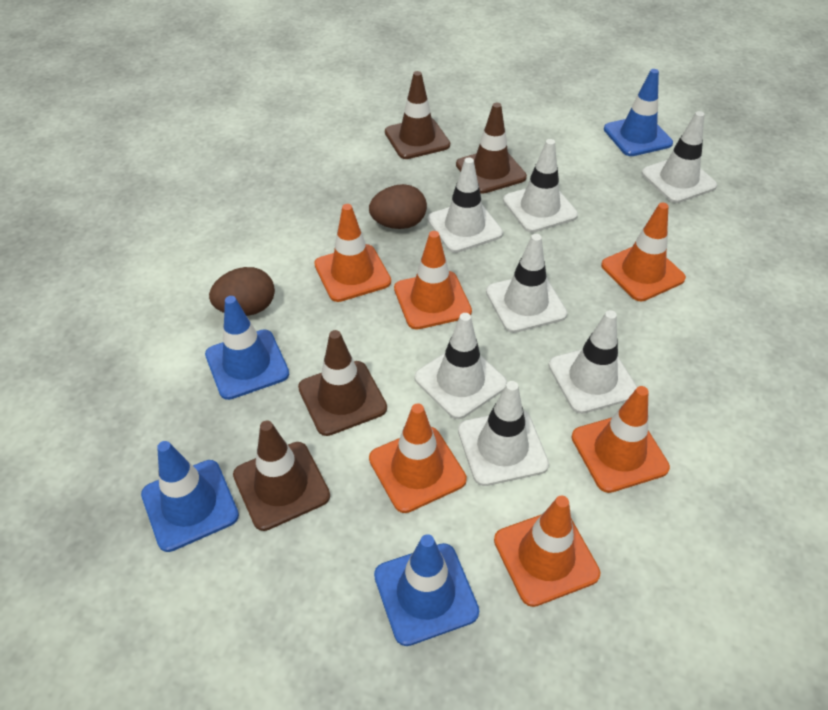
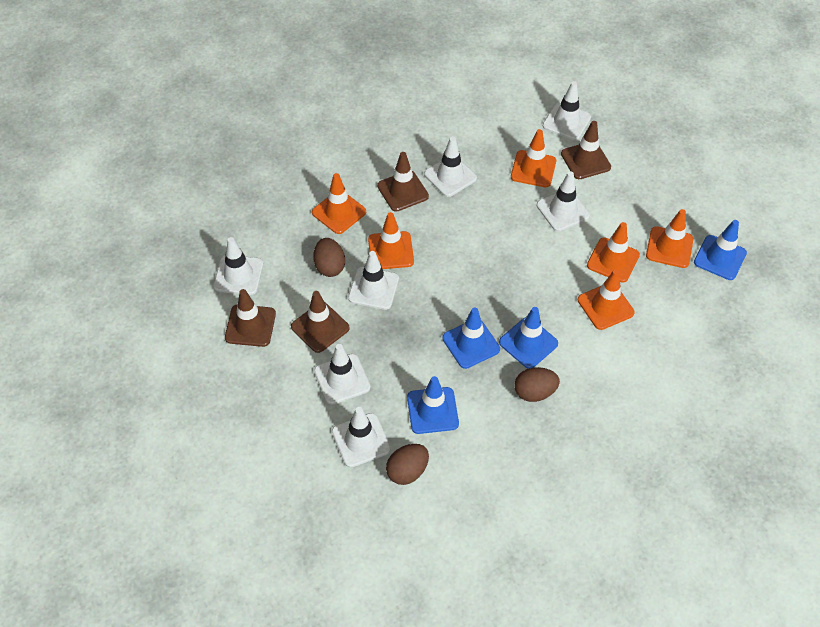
brown egg: 2 -> 3

